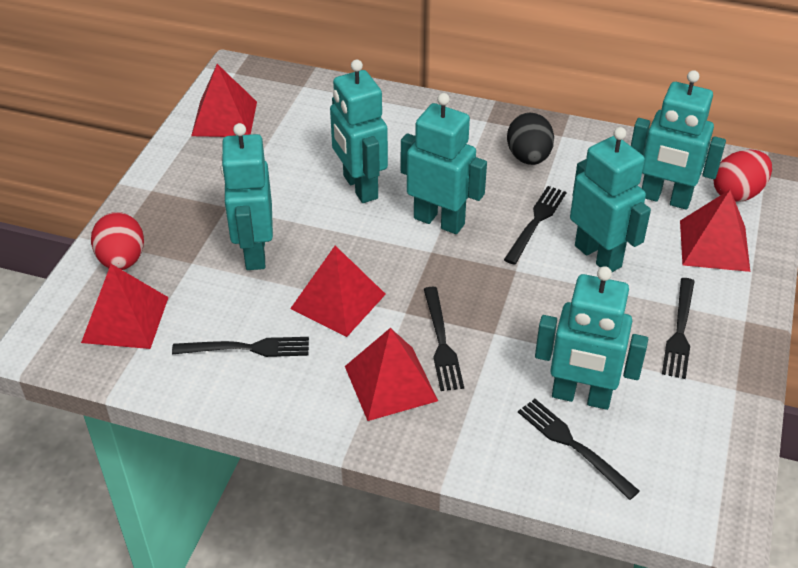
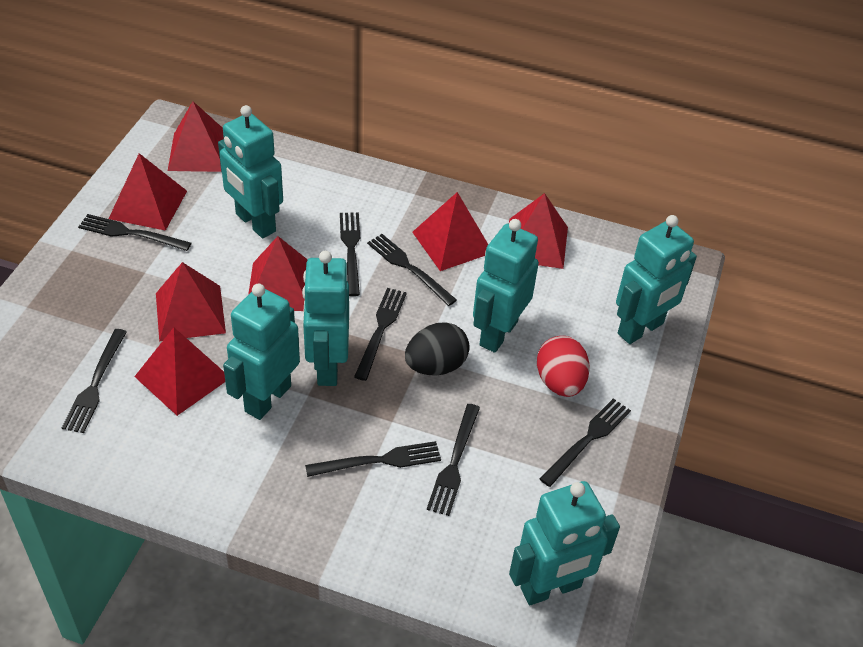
black fork: 5 -> 8
red egg: 2 -> 1
red pyramid: 5 -> 7

